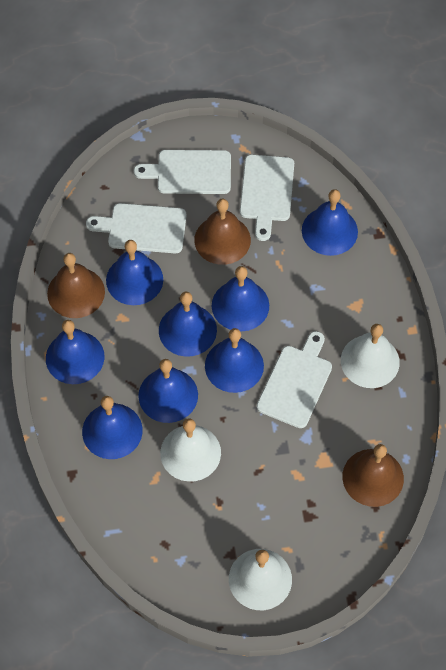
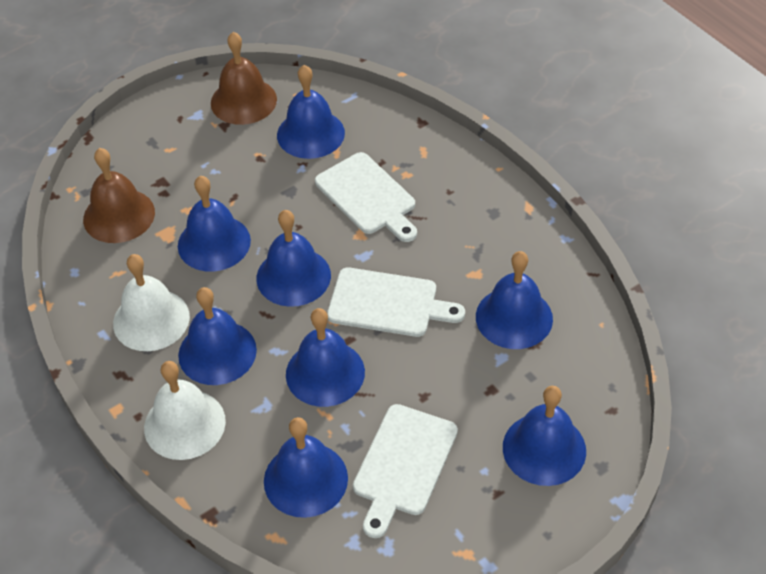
brown bell: 3 -> 2
white bell: 3 -> 2
white cutting board: 4 -> 3

